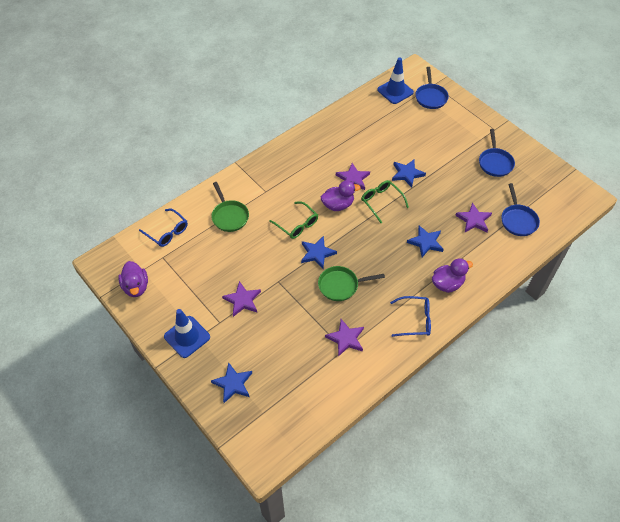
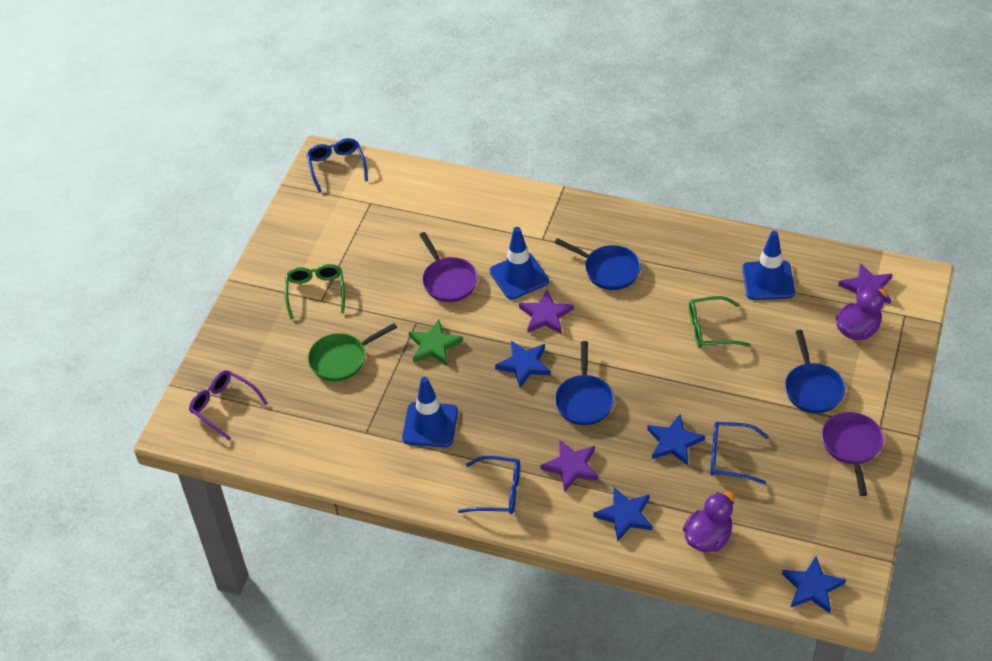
blue glasses: 2 -> 3
blue traffic cone: 2 -> 3
green pan: 2 -> 1
green star: 0 -> 1
purple duck: 3 -> 2
purple glasses: 0 -> 1
purple pan: 0 -> 2
purple star: 4 -> 3

